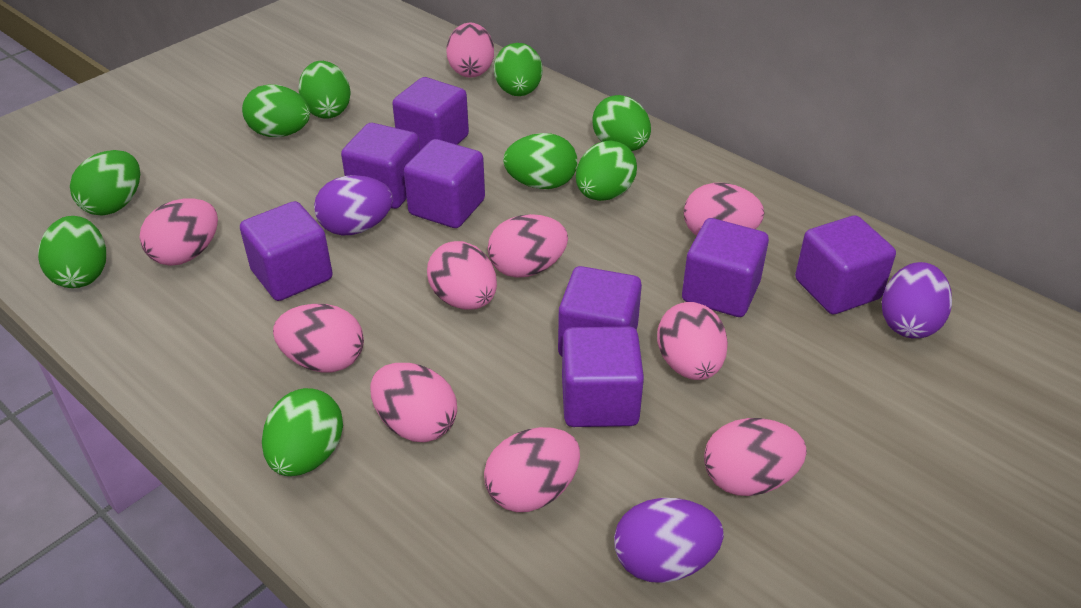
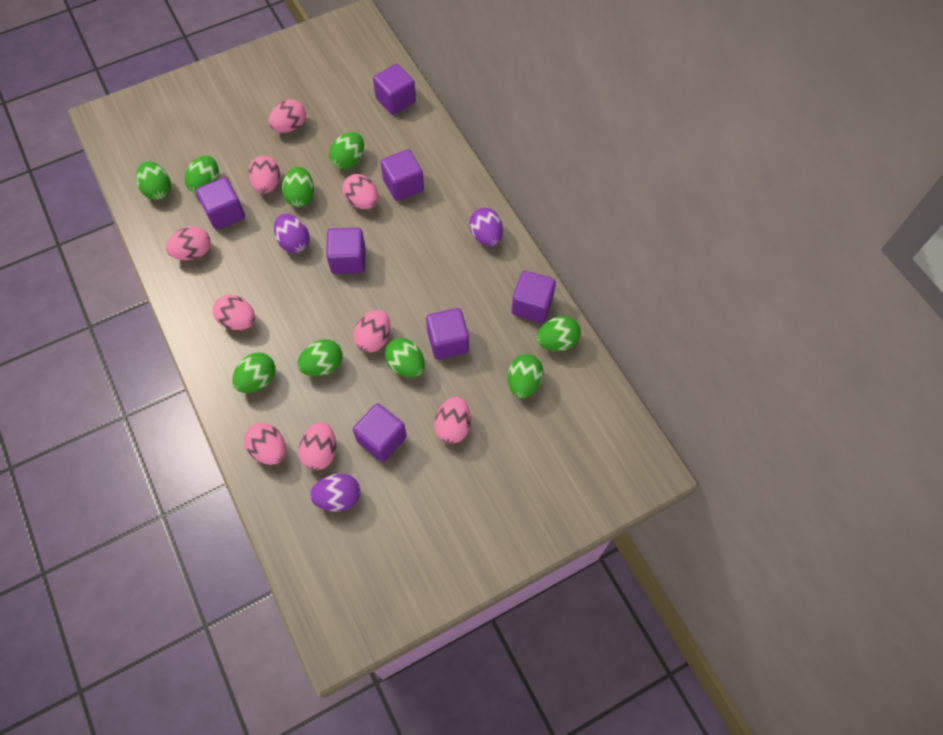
pink egg: 10 -> 9
purple cube: 8 -> 7

